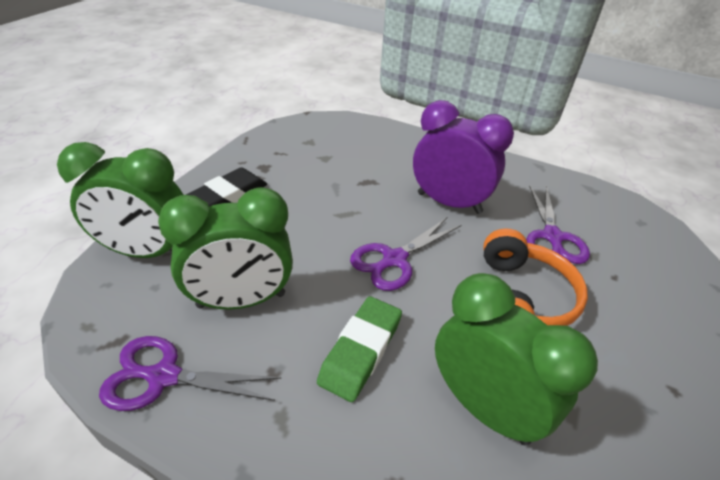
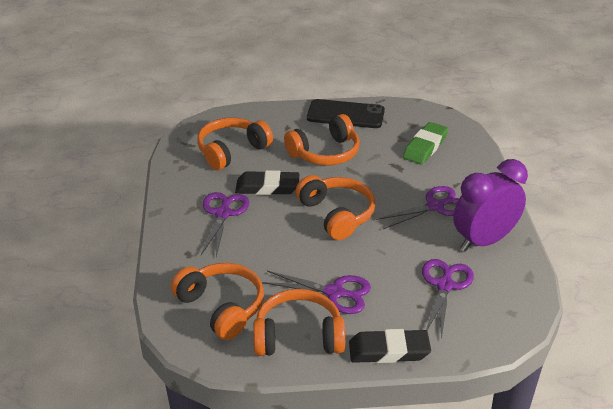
black eraser: 1 -> 2
black phone: 0 -> 1
green clock: 3 -> 0
orange headphones: 1 -> 5
purple scissors: 3 -> 4

